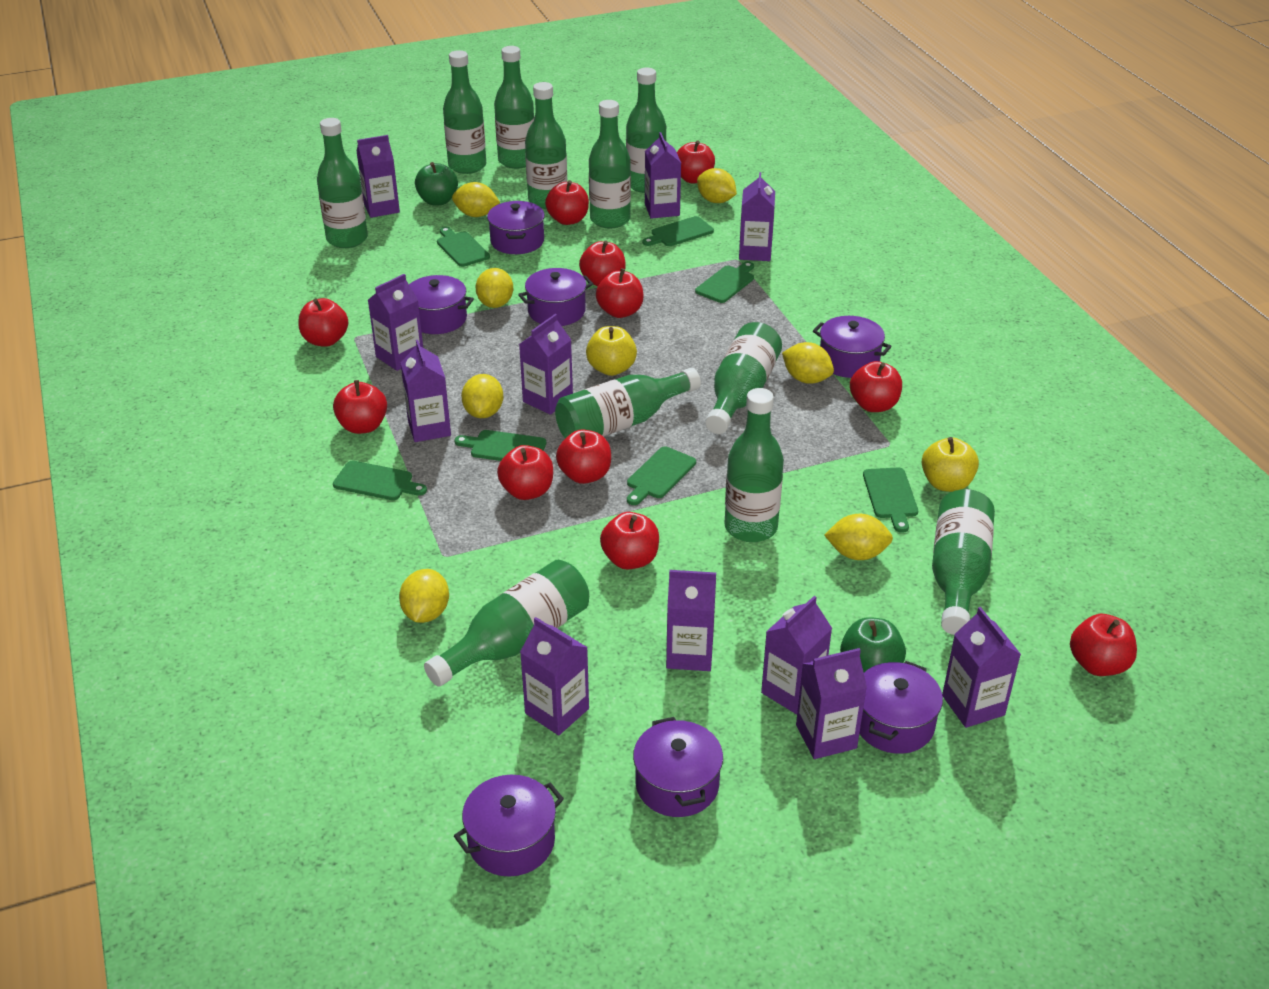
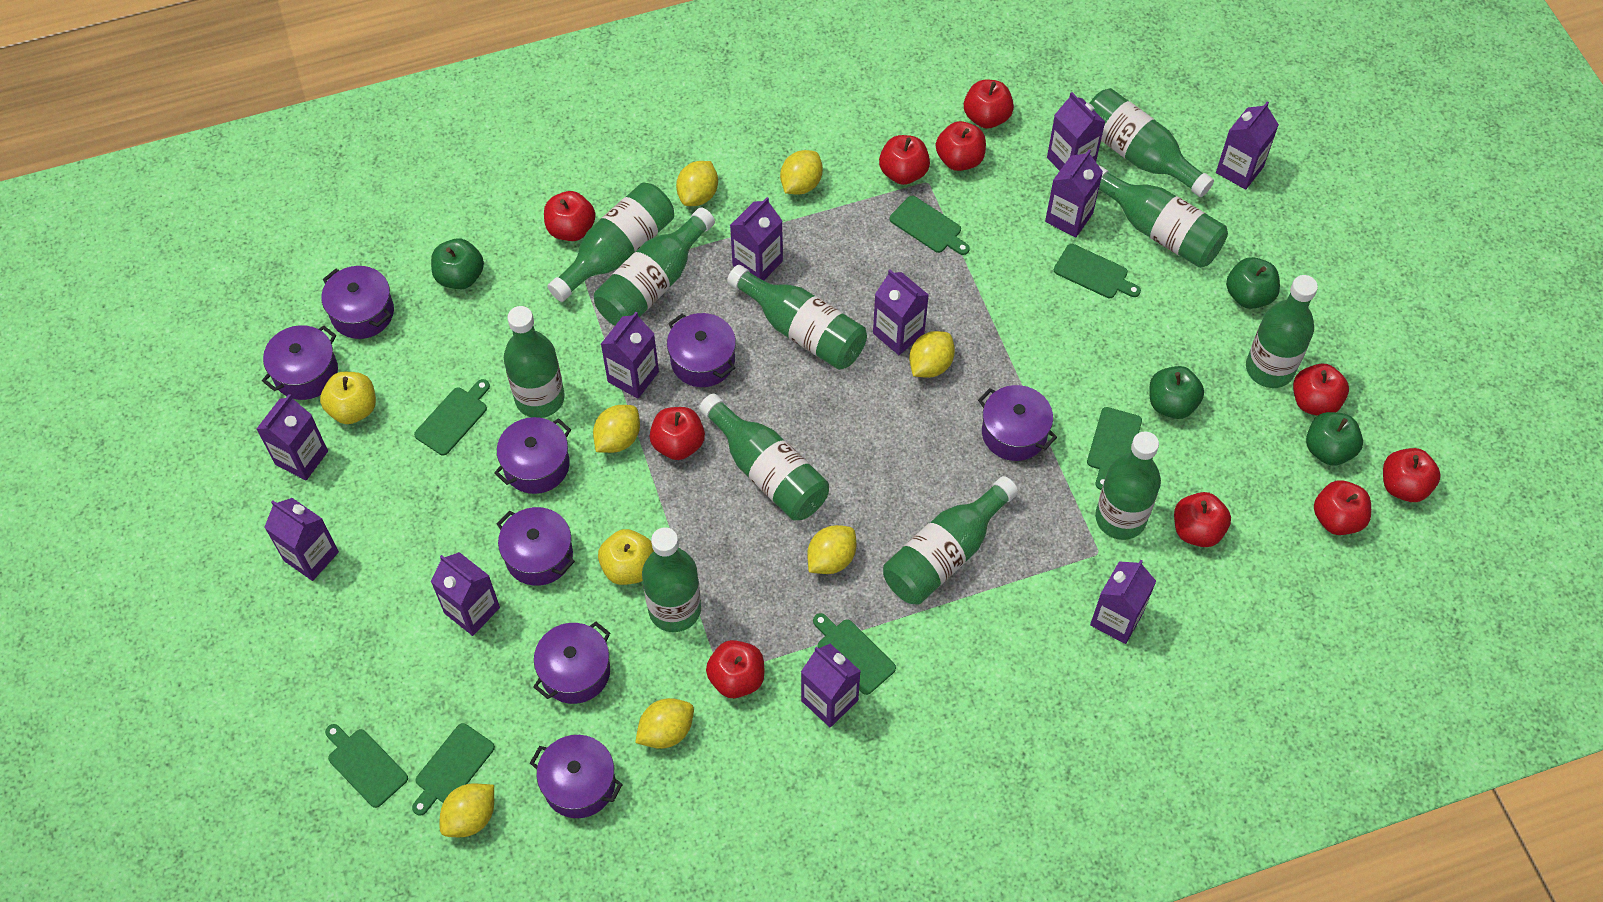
green apple: 2 -> 4
purple pot: 7 -> 8
red apple: 11 -> 10

